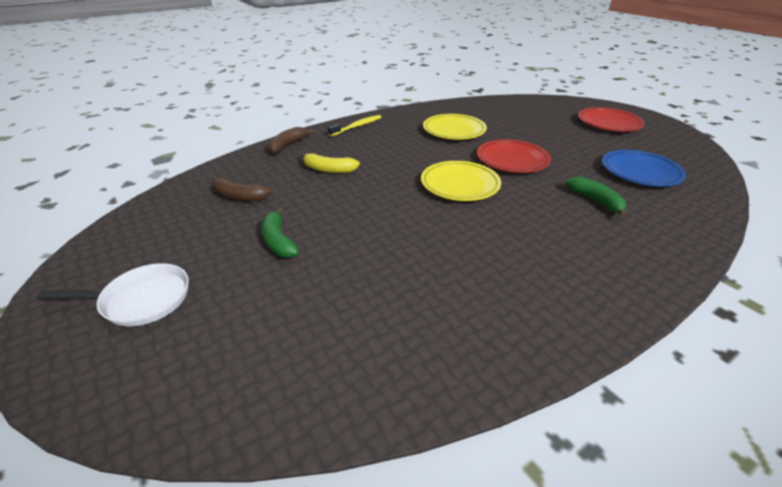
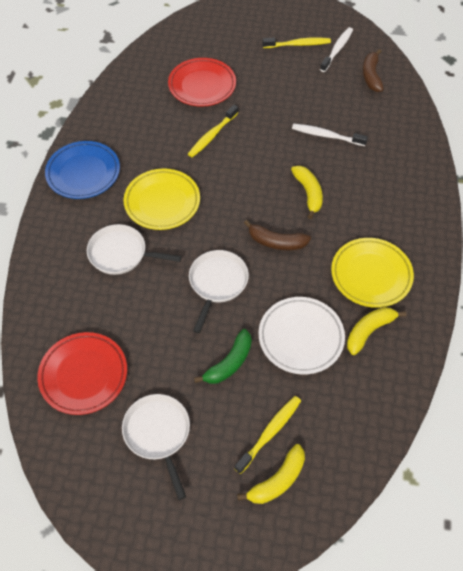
green banana: 2 -> 1
white pan: 1 -> 3
white plate: 0 -> 1
white toothbrush: 0 -> 2
yellow banana: 1 -> 3
yellow toothbrush: 1 -> 3

